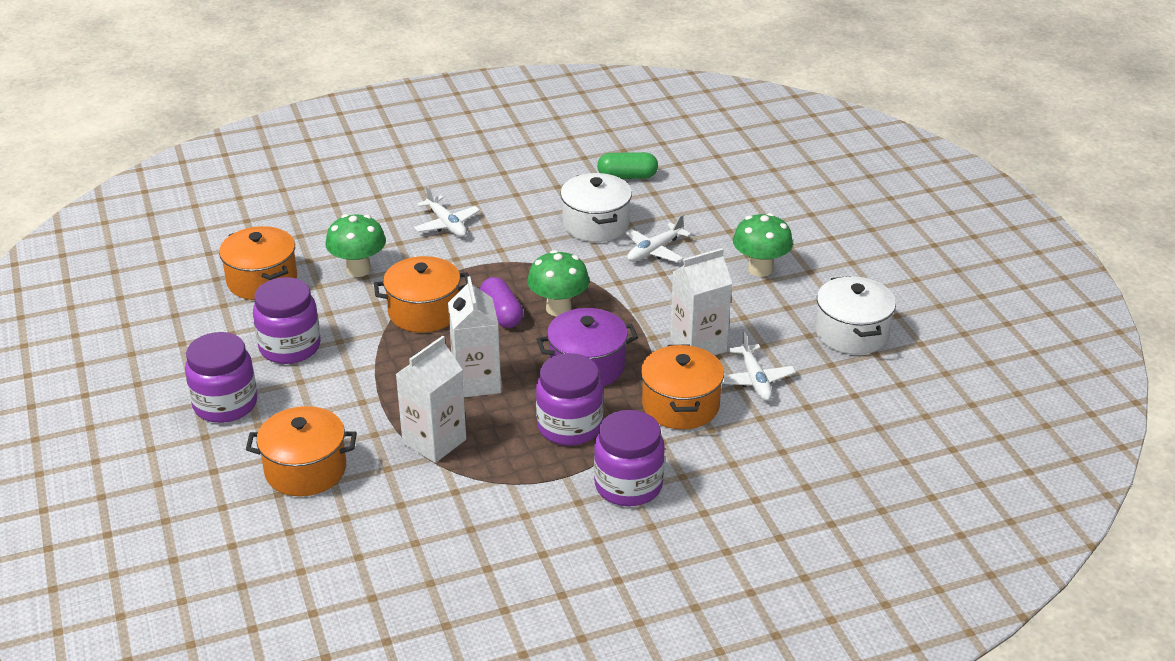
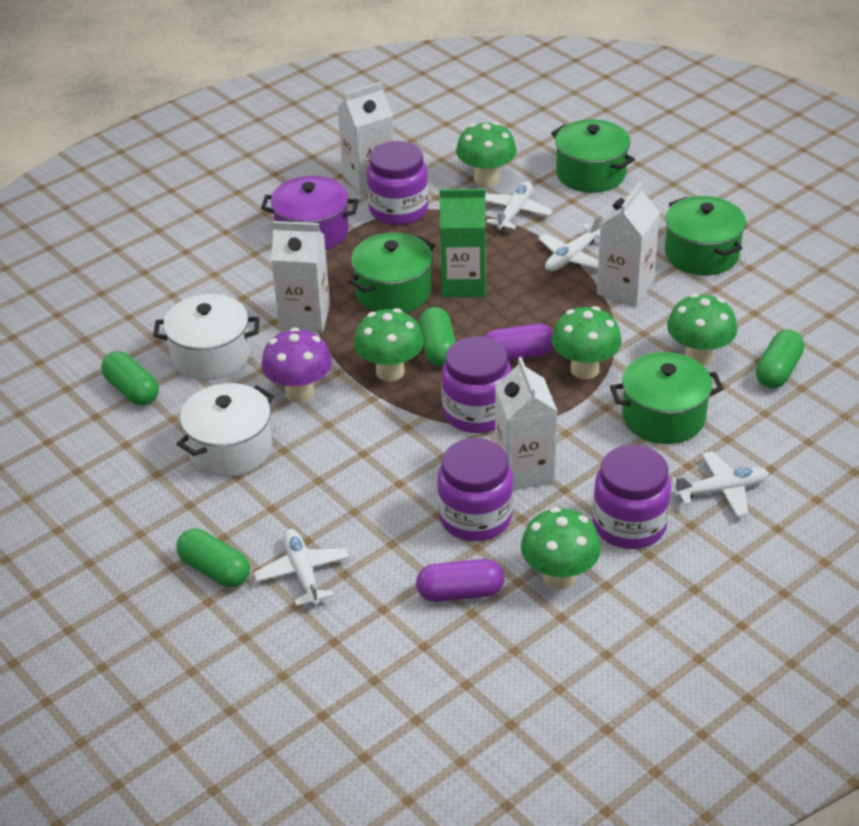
green capsule: 1 -> 4
green carton: 0 -> 1
green mushroom: 3 -> 5
green pot: 0 -> 4
orange pot: 4 -> 0
purple capsule: 1 -> 2
purple mushroom: 0 -> 1
white carton: 3 -> 4
white plane: 3 -> 4

